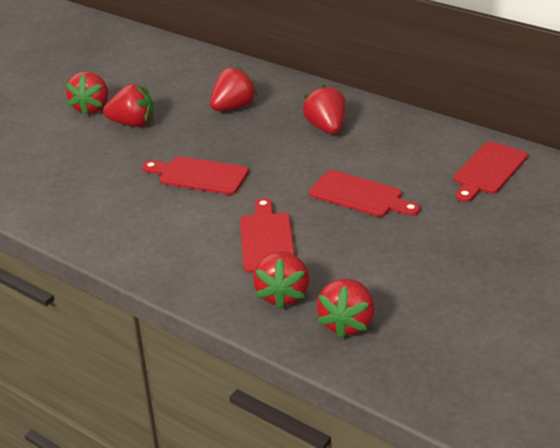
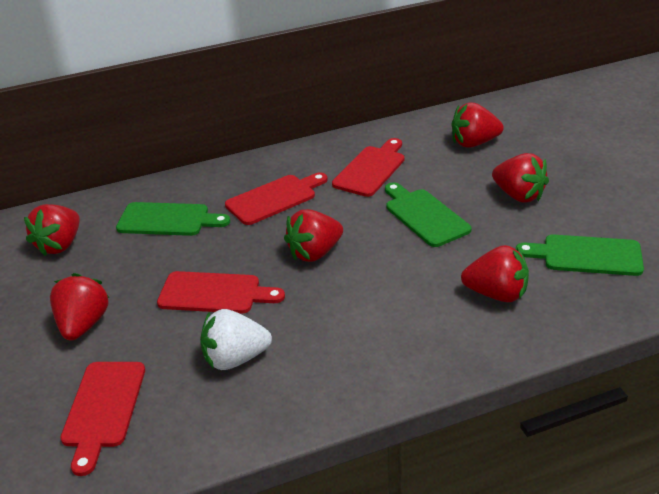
green cutting board: 0 -> 3
white strawberry: 0 -> 1

